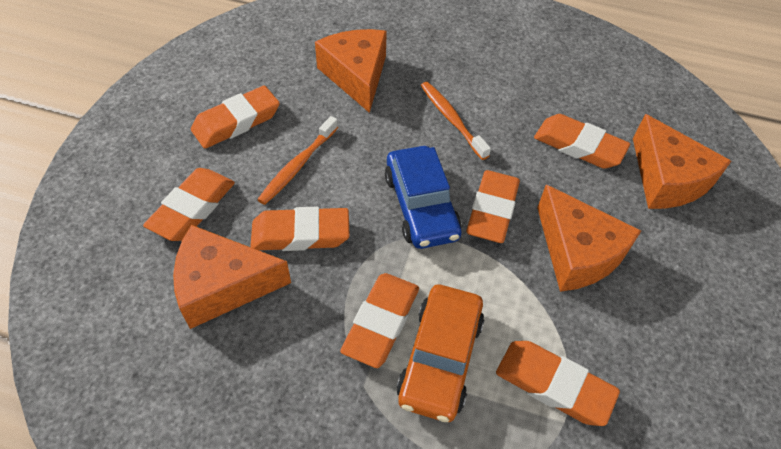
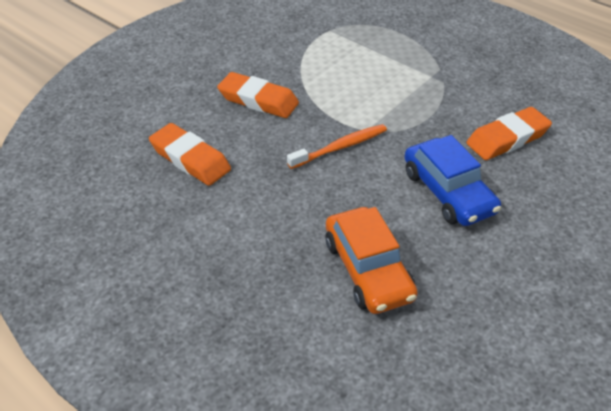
orange cheese: 4 -> 0
orange eraser: 7 -> 3
orange toothbrush: 2 -> 1

